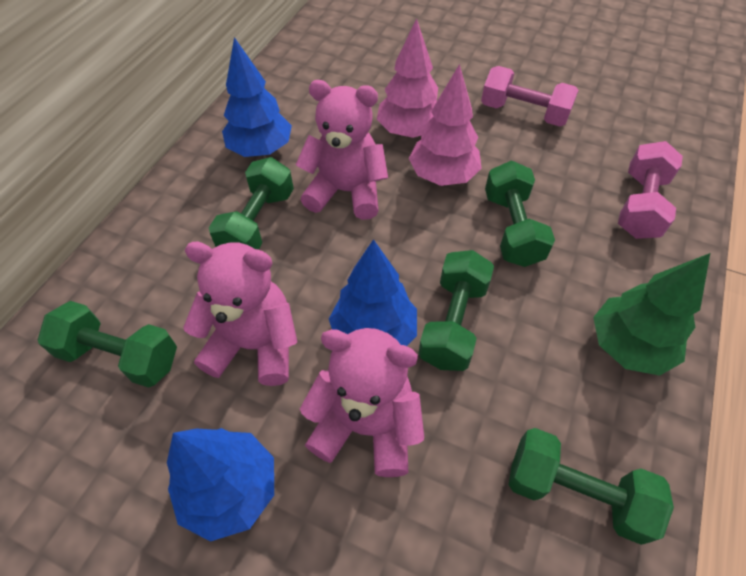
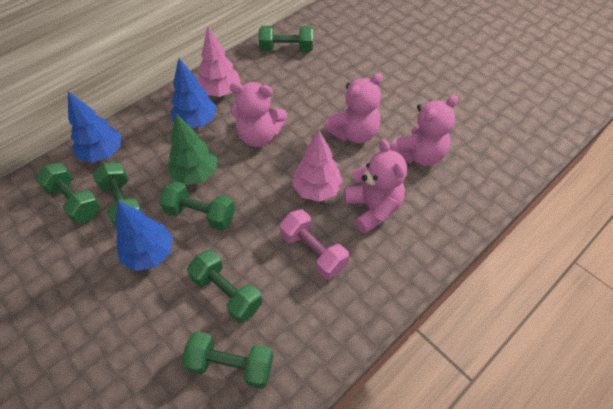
green dumbbell: 5 -> 6
pink dumbbell: 2 -> 1
pink teddy bear: 3 -> 4

